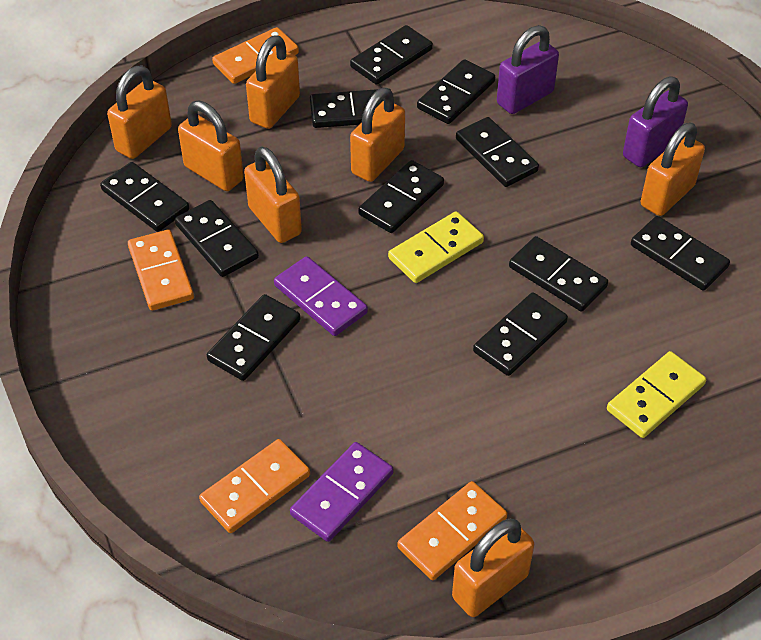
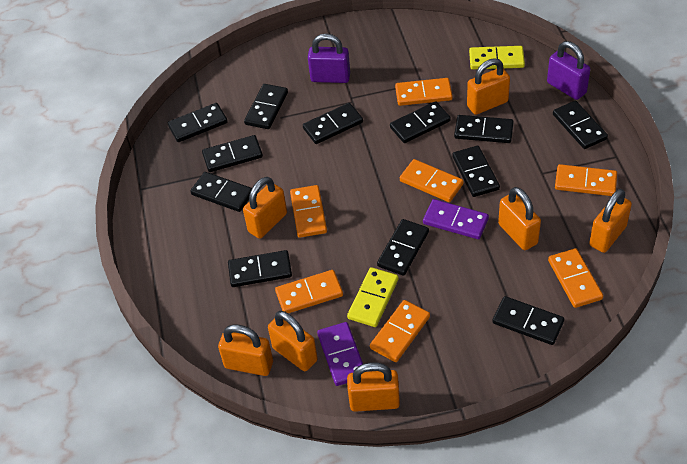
black domino: 11 -> 12
orange domino: 4 -> 7

